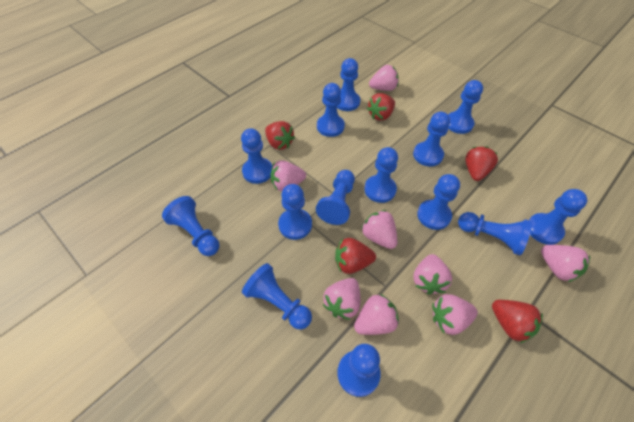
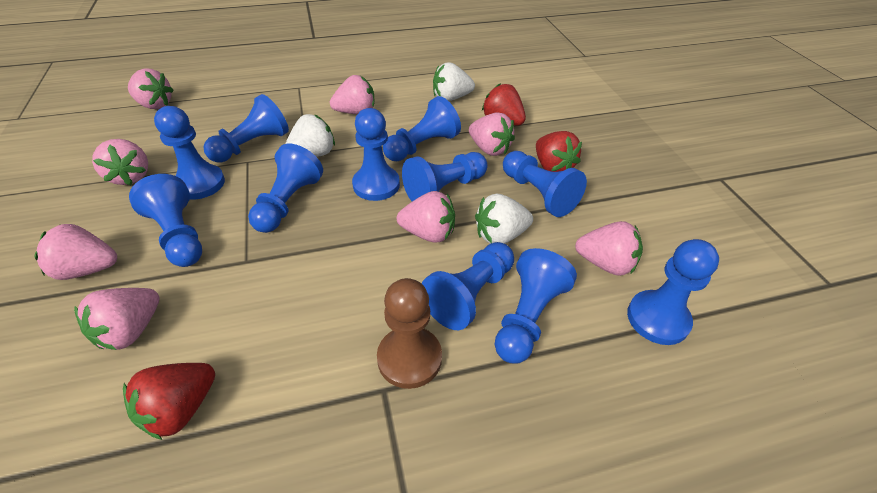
blue pawn: 14 -> 11
brown pawn: 0 -> 1
red strawberry: 5 -> 3
white strawberry: 0 -> 3

